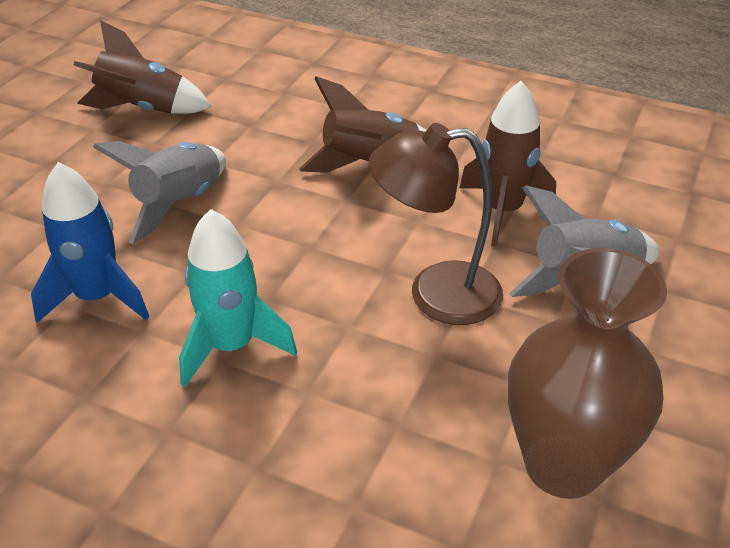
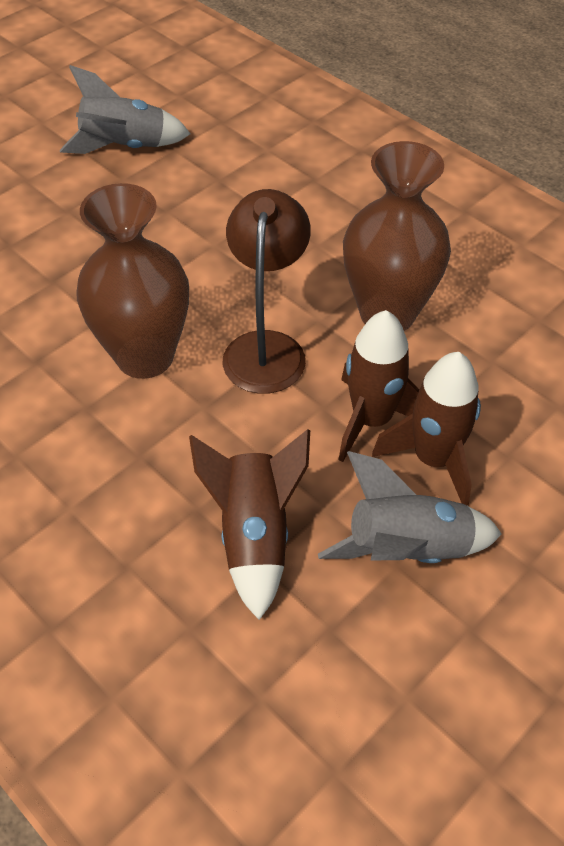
blue rocket: 1 -> 0
brown vase: 1 -> 2
turquoise rocket: 1 -> 0

